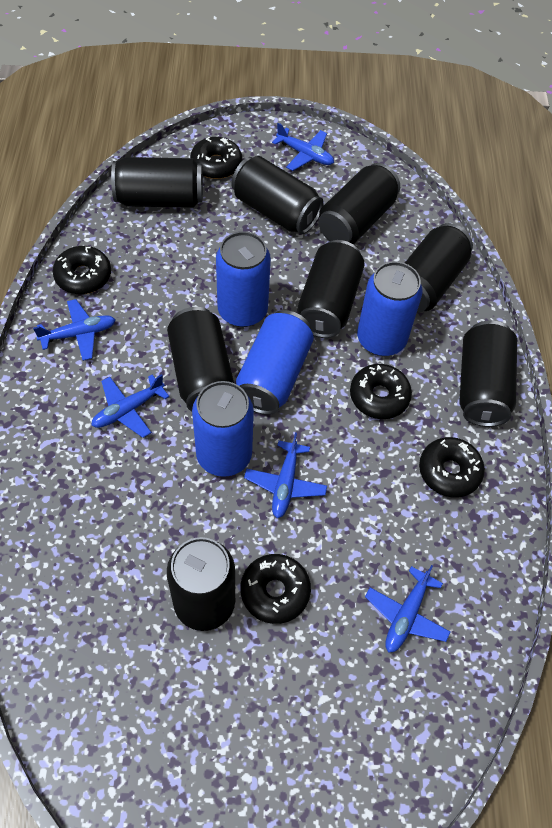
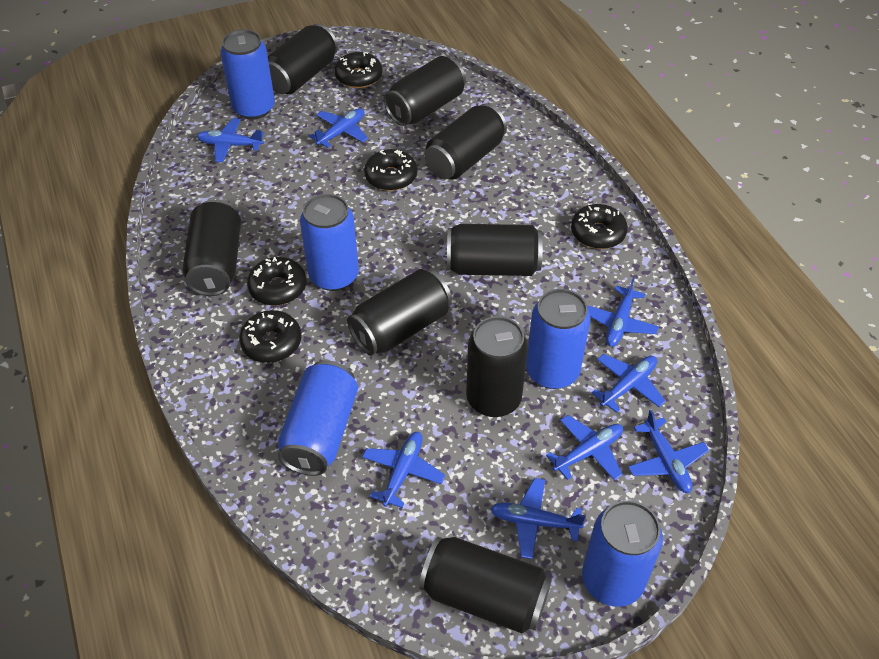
blue can: 4 -> 5
blue plane: 5 -> 8

